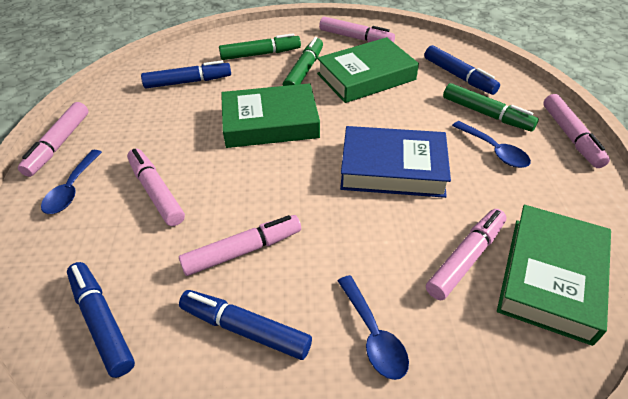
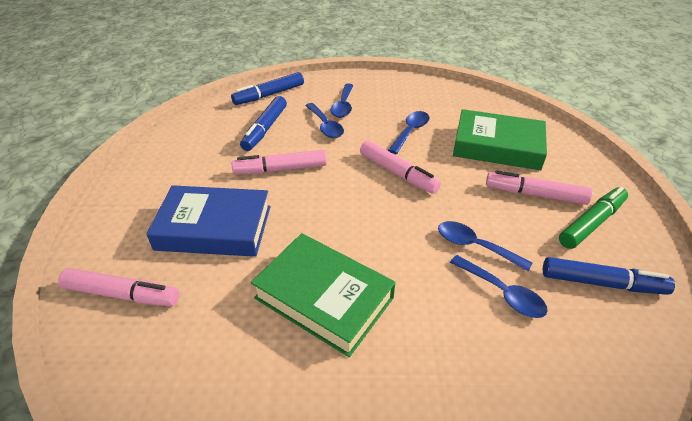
blue marker: 4 -> 3
blue spoon: 3 -> 5
green book: 3 -> 2
green marker: 3 -> 1
pink marker: 6 -> 4

